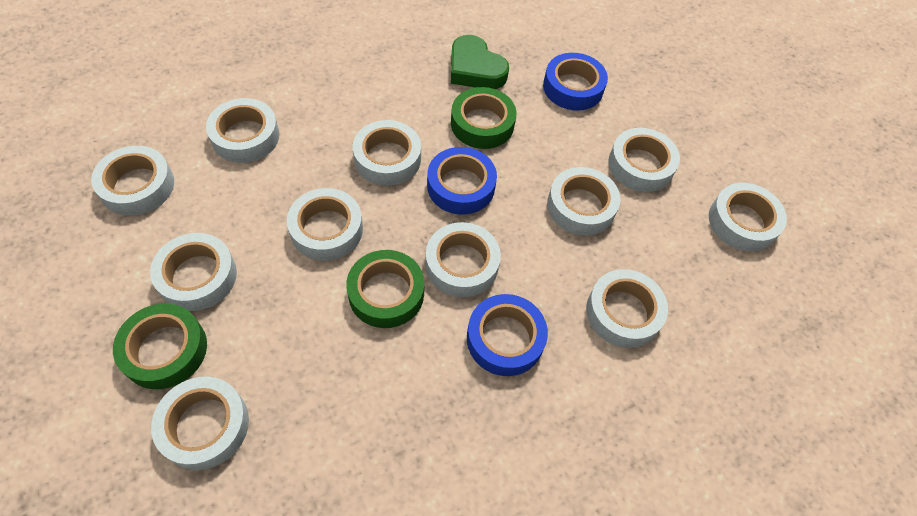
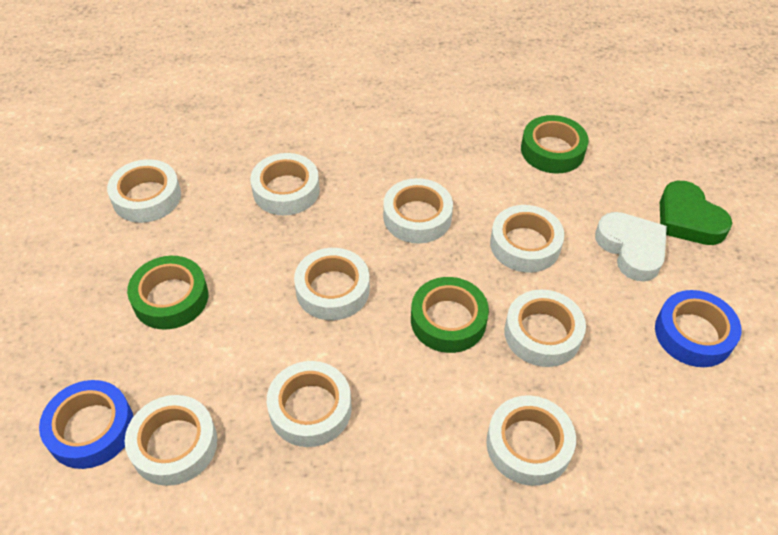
blue tape: 3 -> 2
white heart: 0 -> 1
white tape: 11 -> 9

